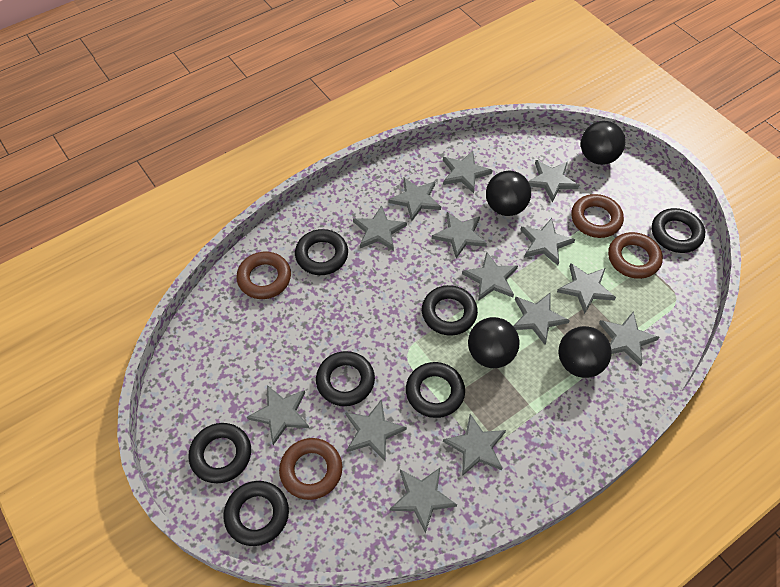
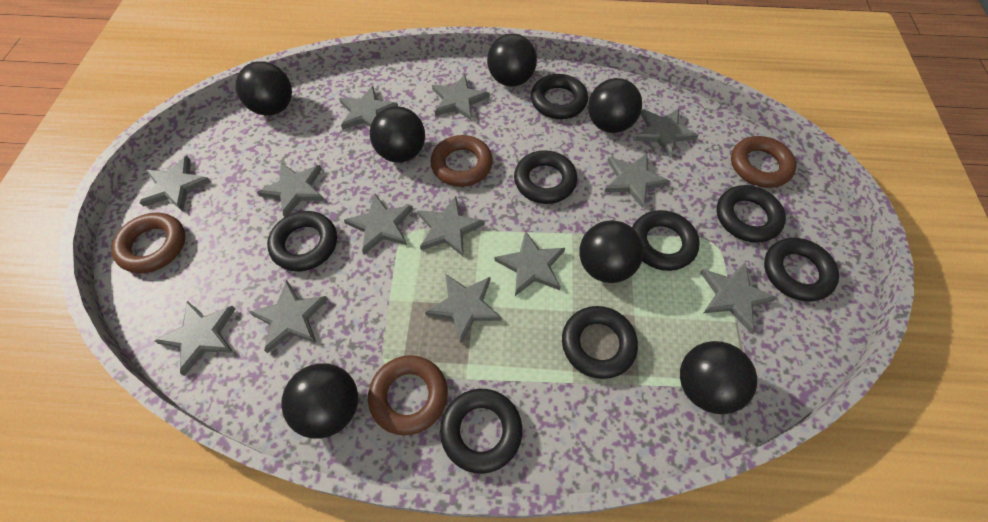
black ball: 4 -> 7
black ring: 7 -> 8
grey star: 14 -> 13

